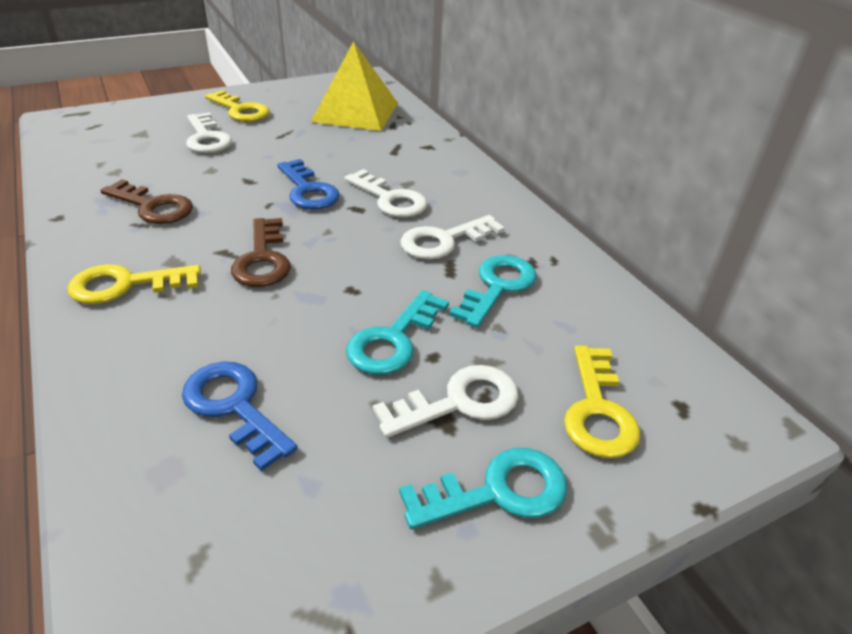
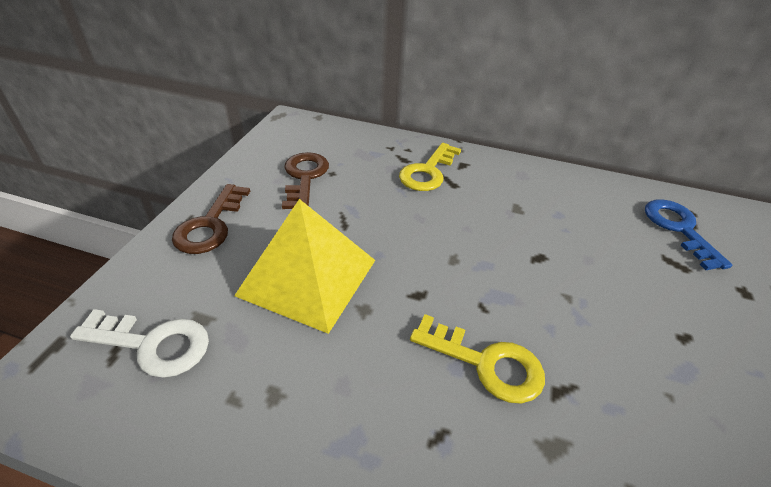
blue key: 2 -> 1
turquoise key: 3 -> 0
white key: 4 -> 1
yellow key: 3 -> 2

